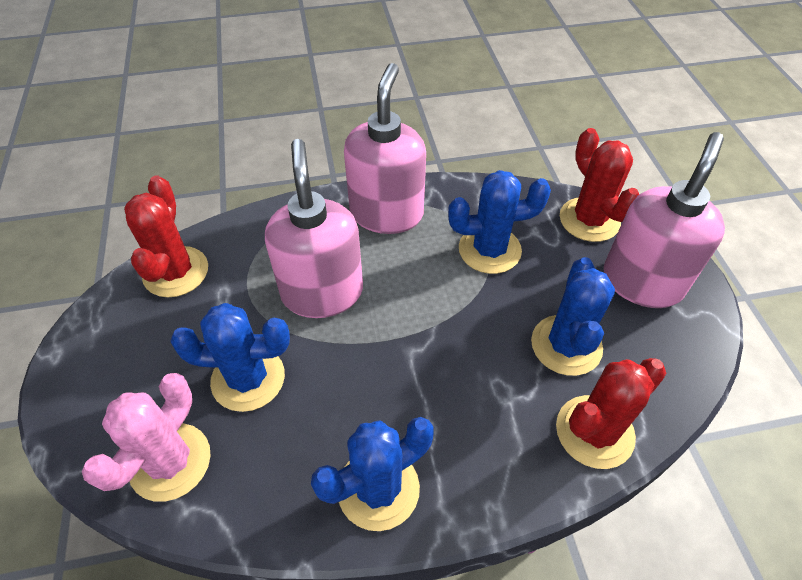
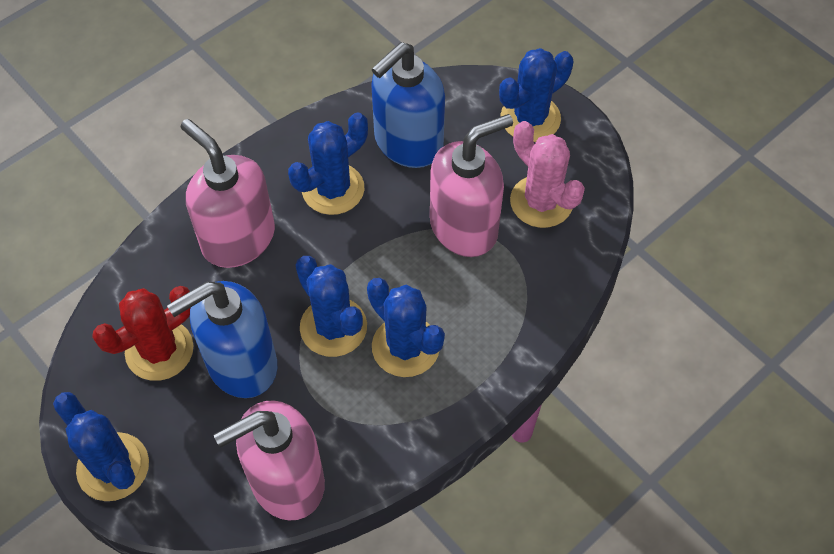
blue cactus: 4 -> 5
blue soap dispenser: 0 -> 2
red cactus: 3 -> 1

